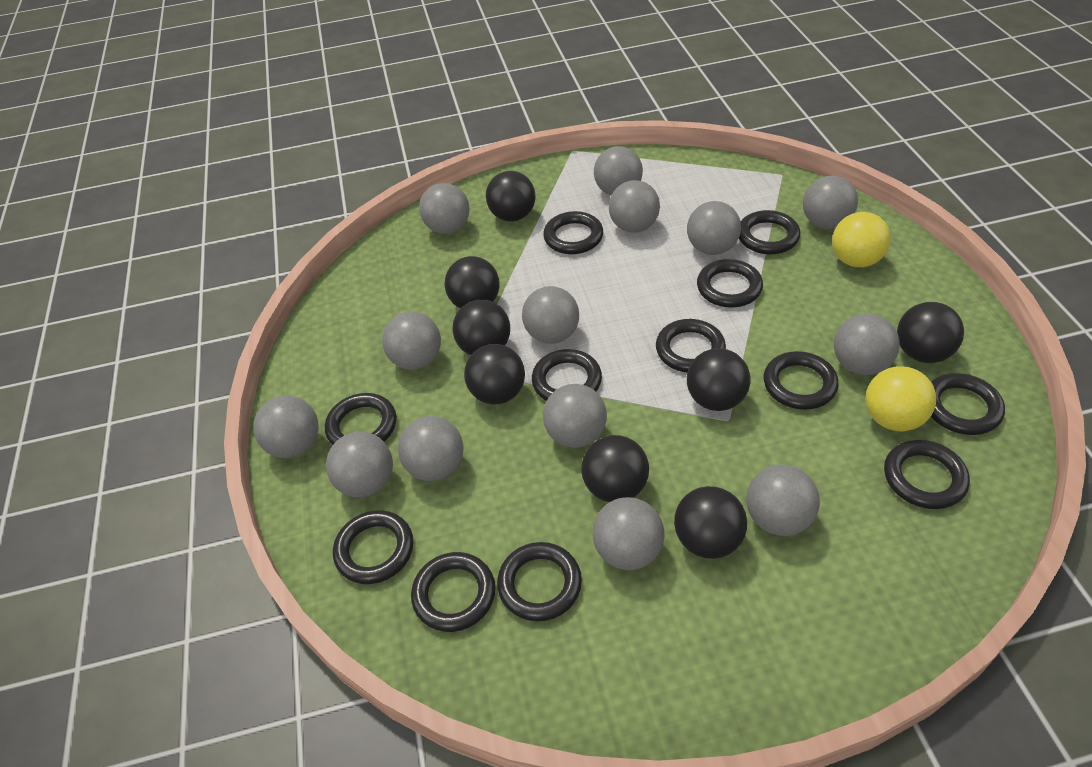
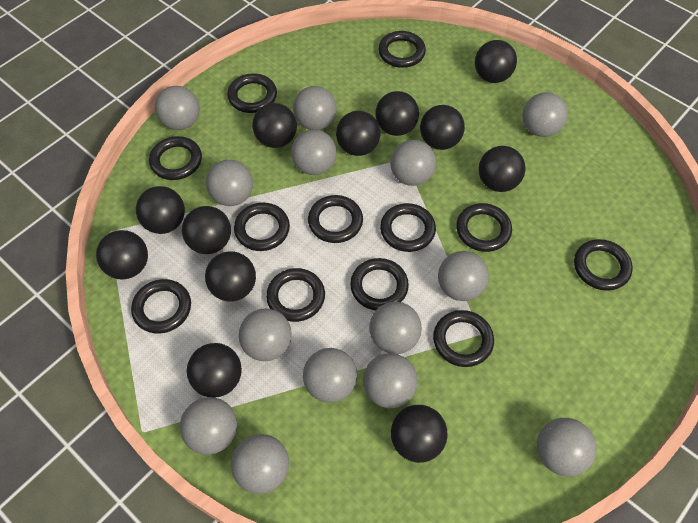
black ball: 8 -> 12
yellow ball: 2 -> 0

